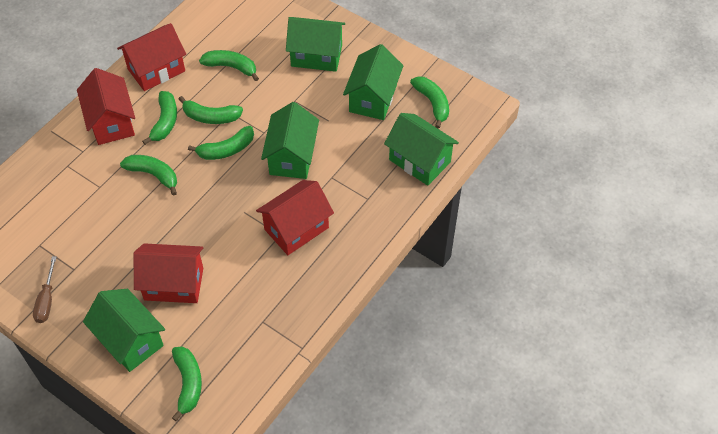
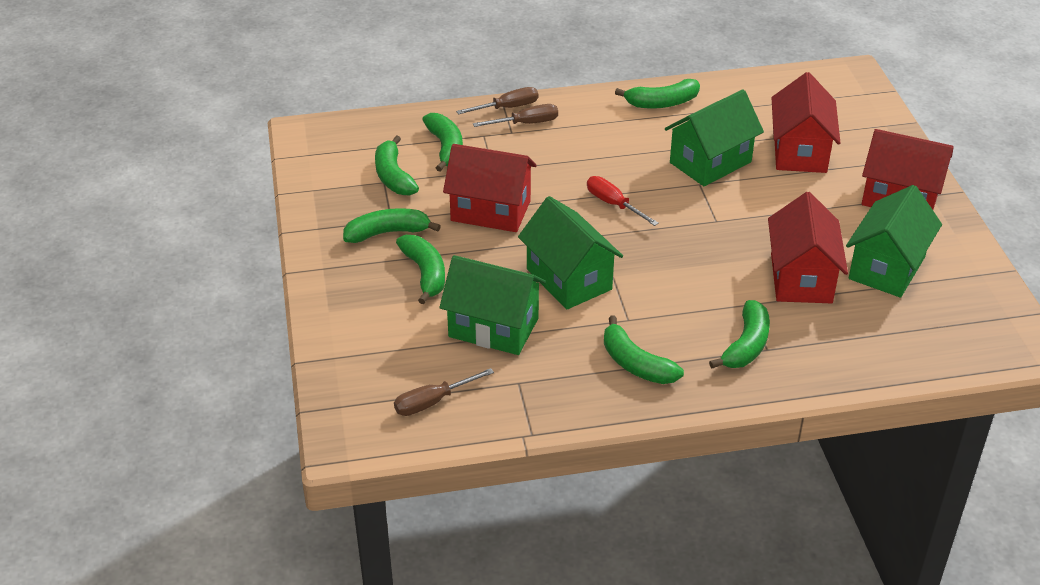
brown screwdriver: 1 -> 3
green house: 5 -> 4
red screwdriver: 0 -> 1

